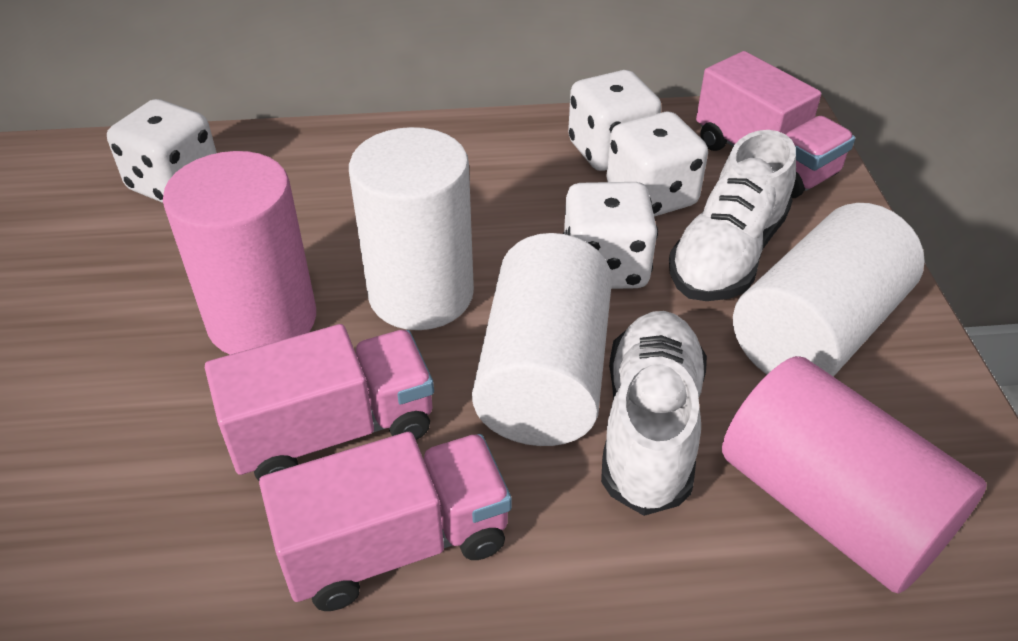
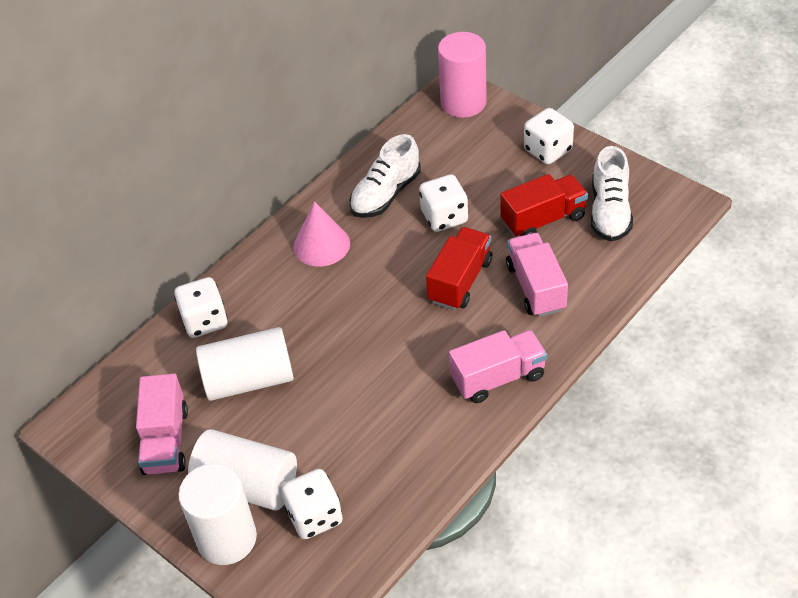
pink cone: 0 -> 1
pink cylinder: 2 -> 1
red truck: 0 -> 2

